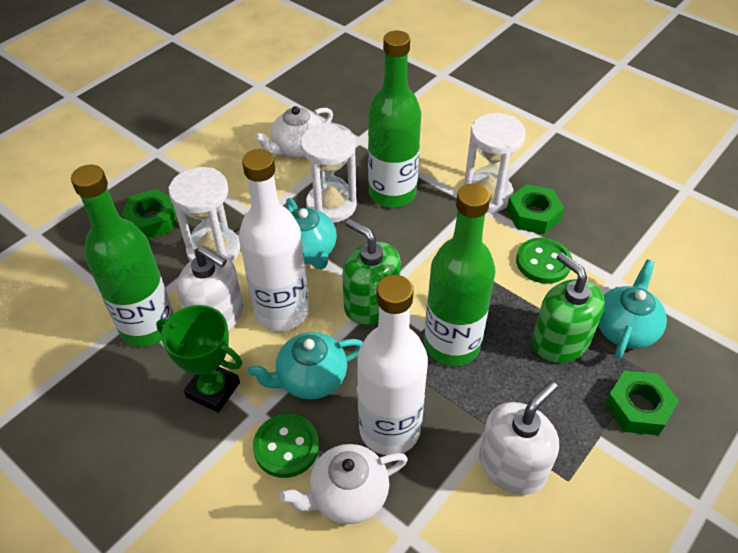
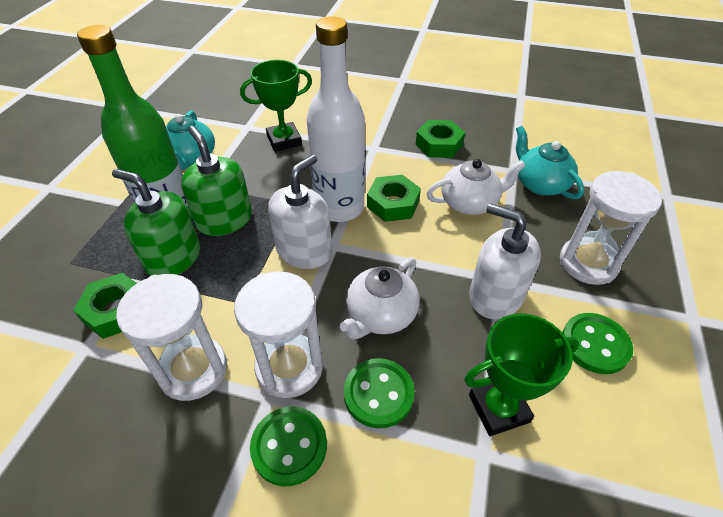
green bottle: 3 -> 1
green button: 2 -> 3
green trophy: 1 -> 2
turquoise teapot: 3 -> 2
white bottle: 2 -> 1

